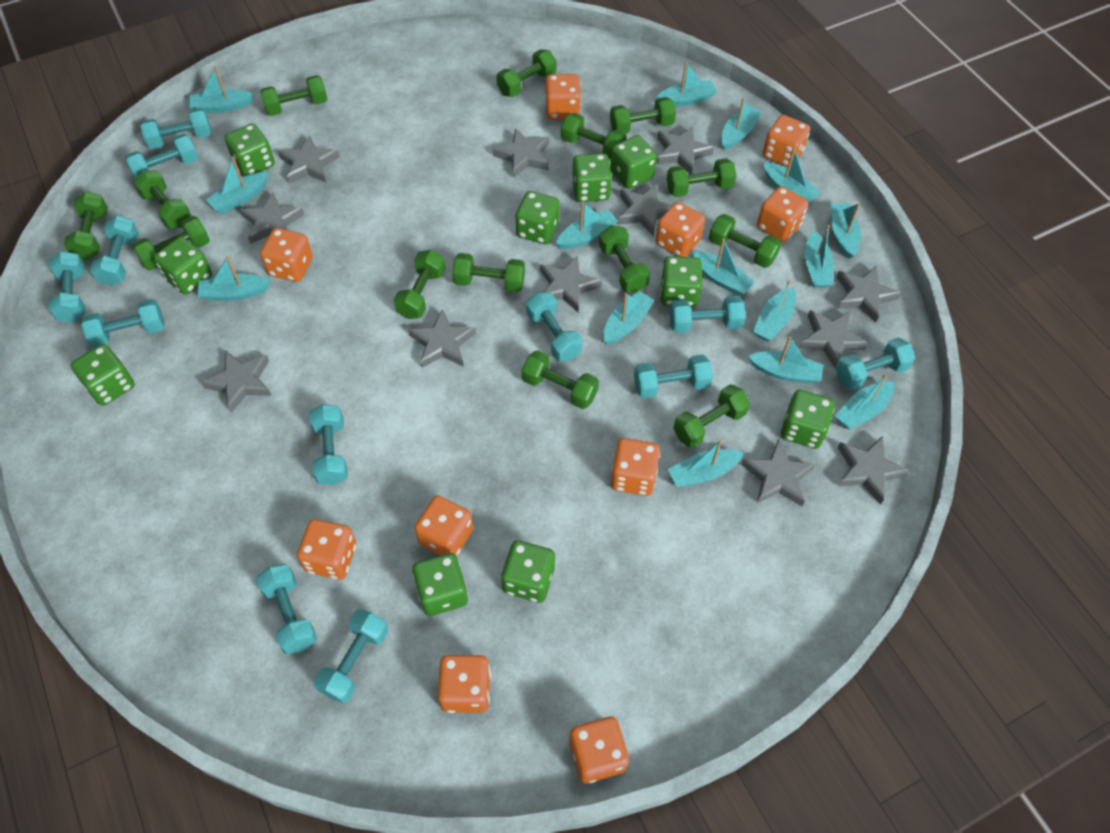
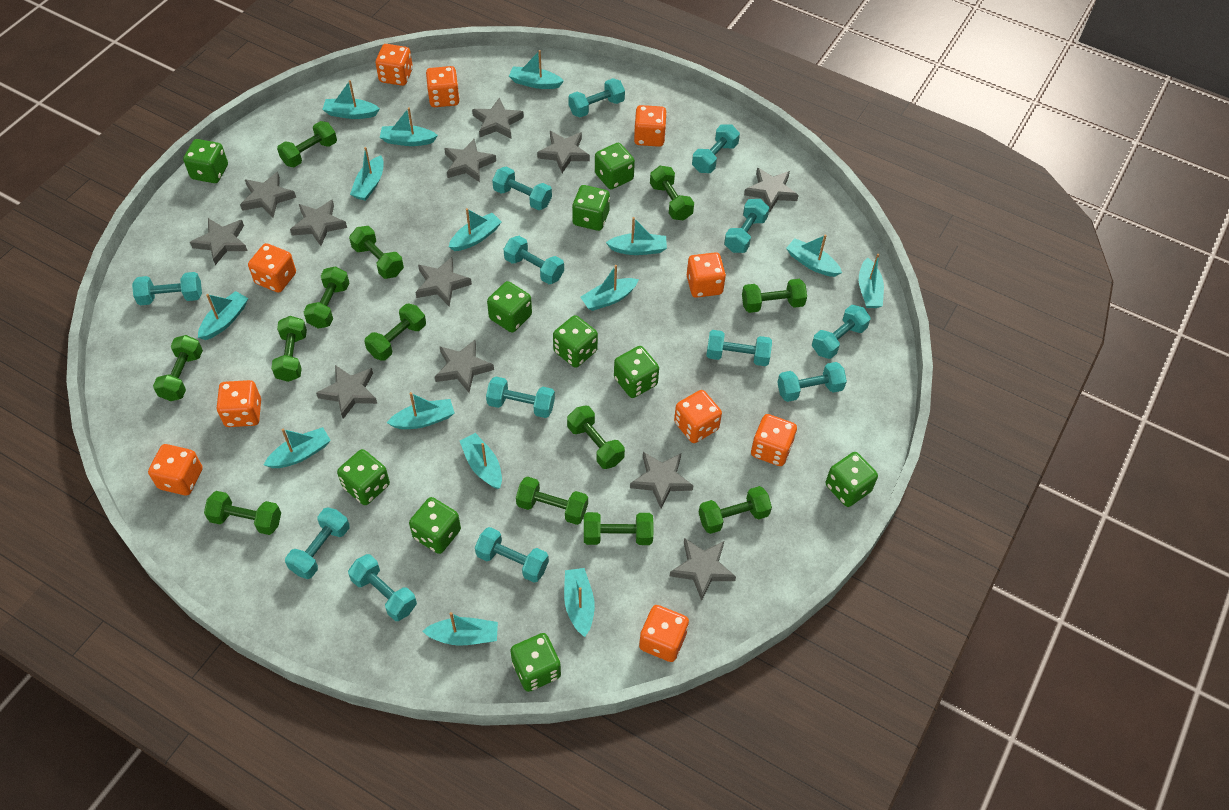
green dumbbell: 14 -> 13
turquoise dumbbell: 12 -> 13

